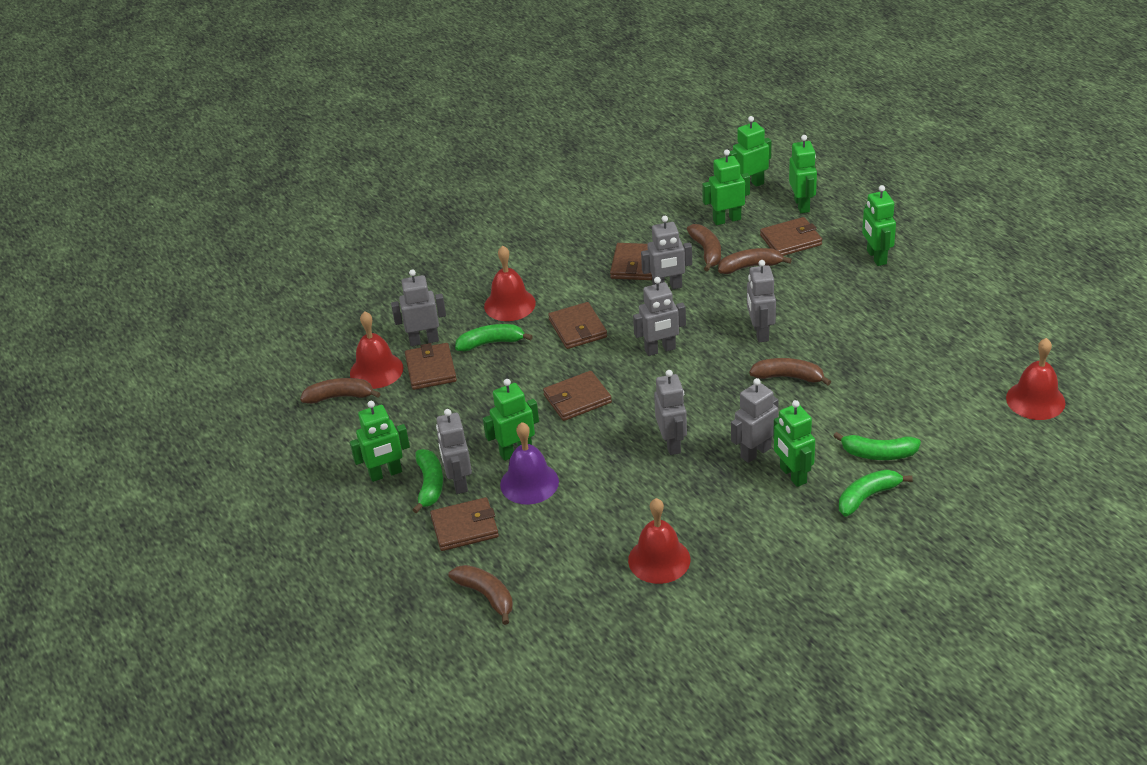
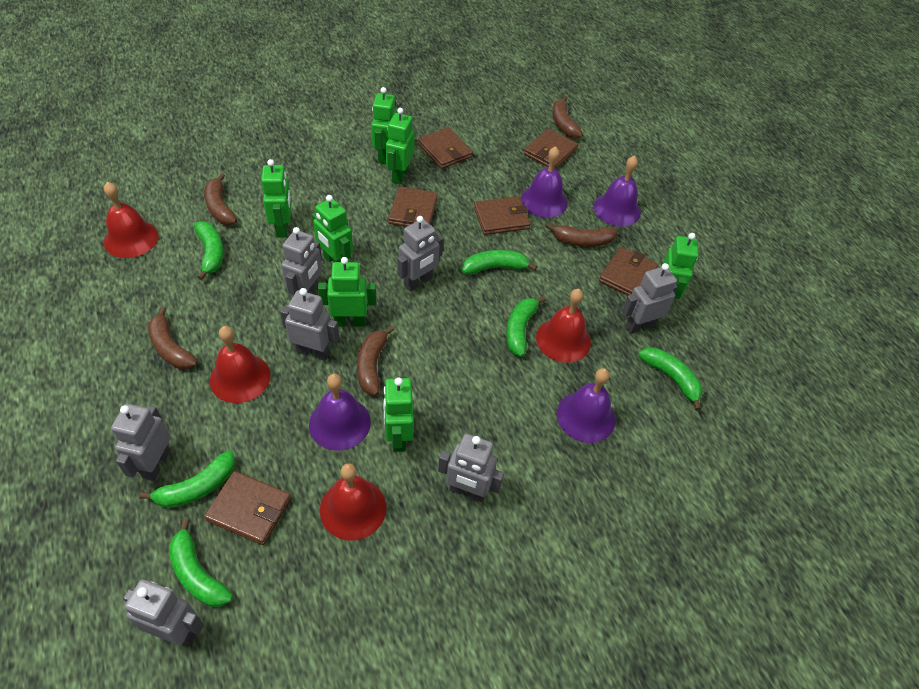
green banana: 4 -> 6
purple bell: 1 -> 4

